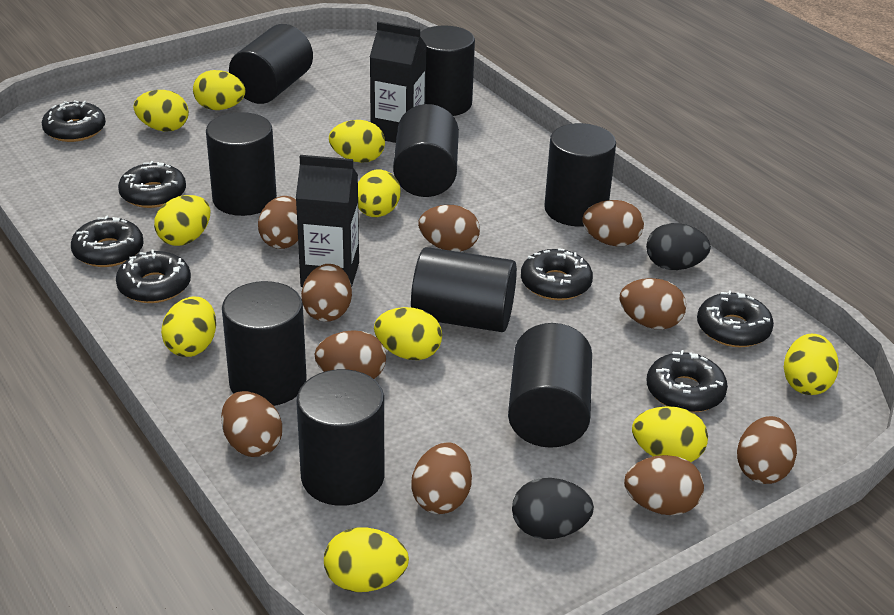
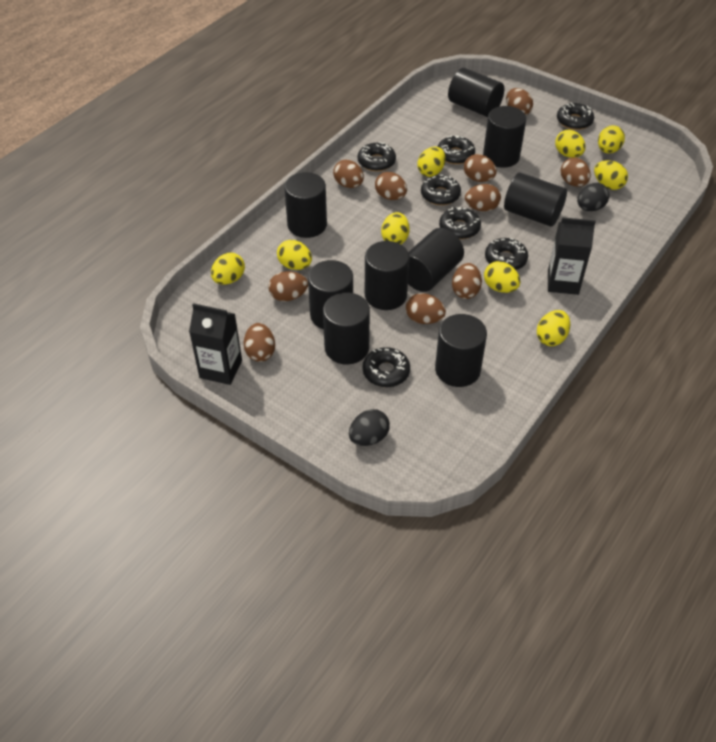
yellow egg: 10 -> 9

